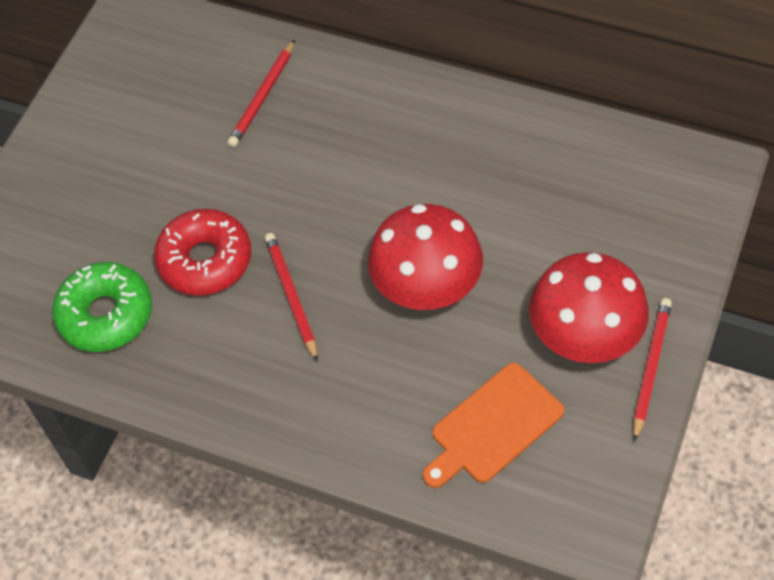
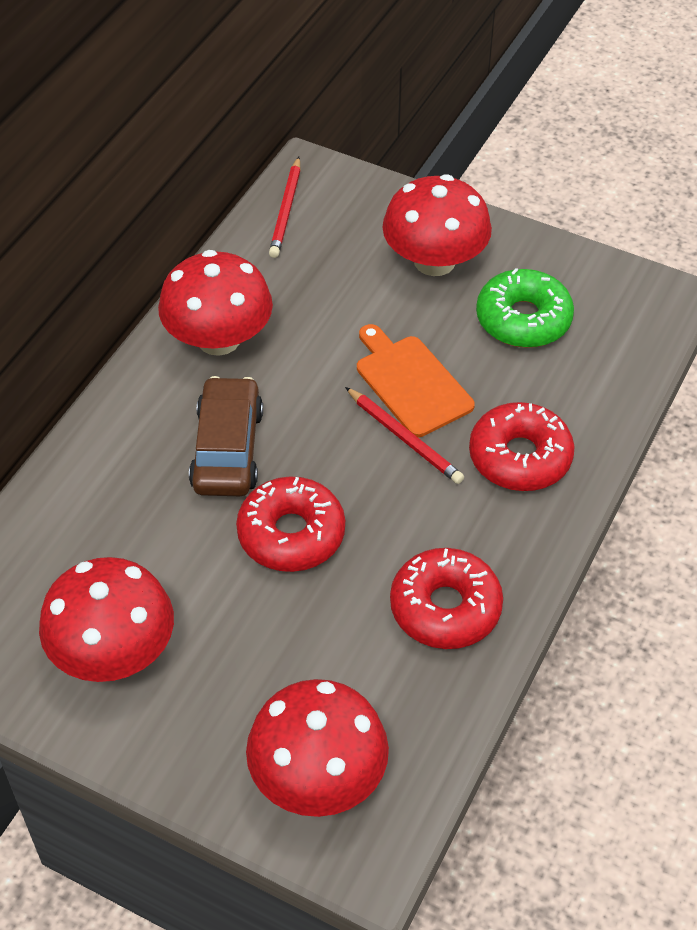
brown car: 0 -> 1
red donut: 1 -> 3
red mushroom: 2 -> 4
red pencil: 3 -> 2

